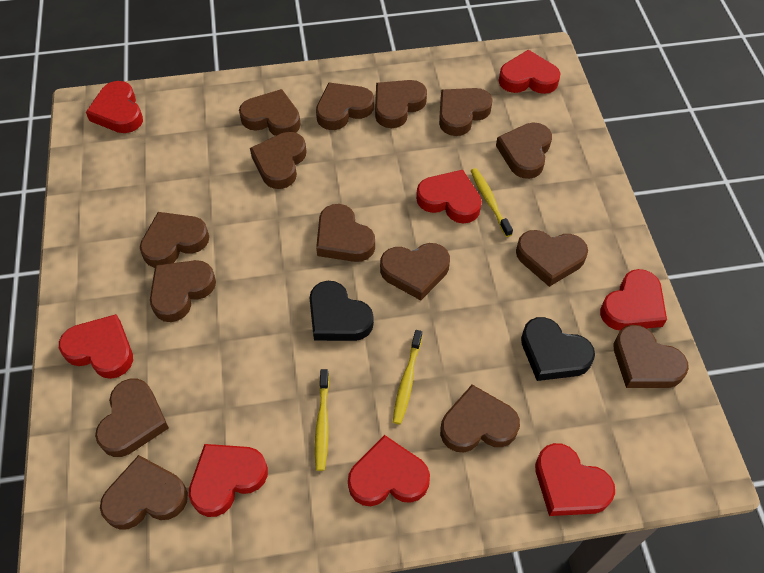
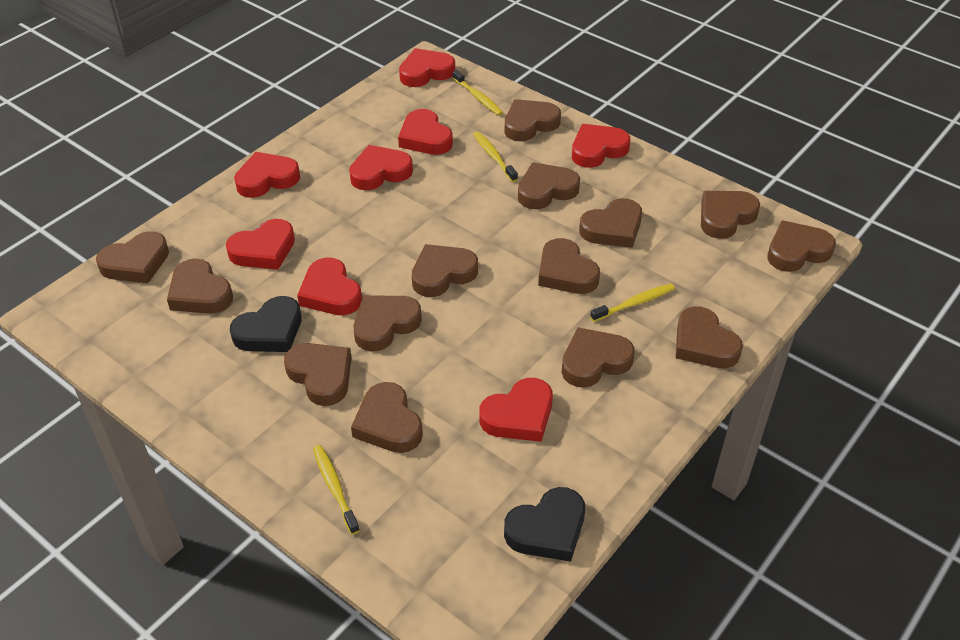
brown heart: 15 -> 14
yellow toothbrush: 3 -> 4

